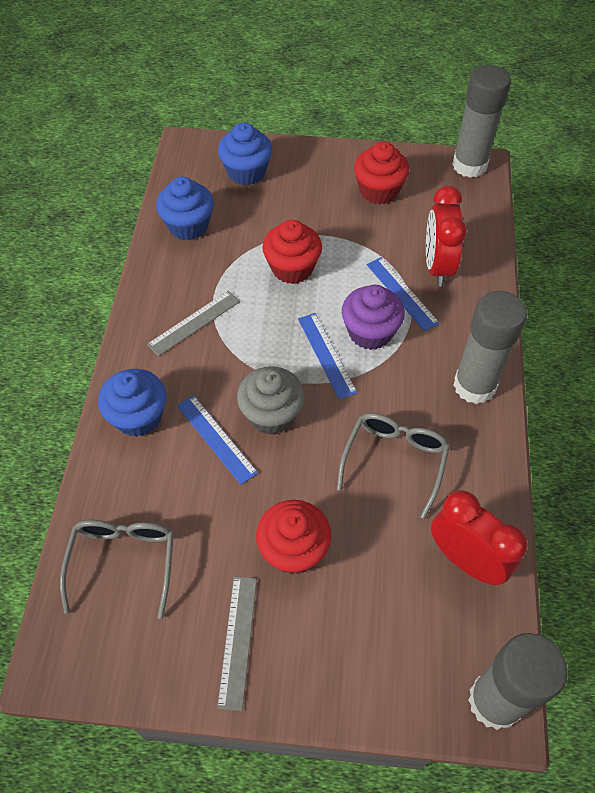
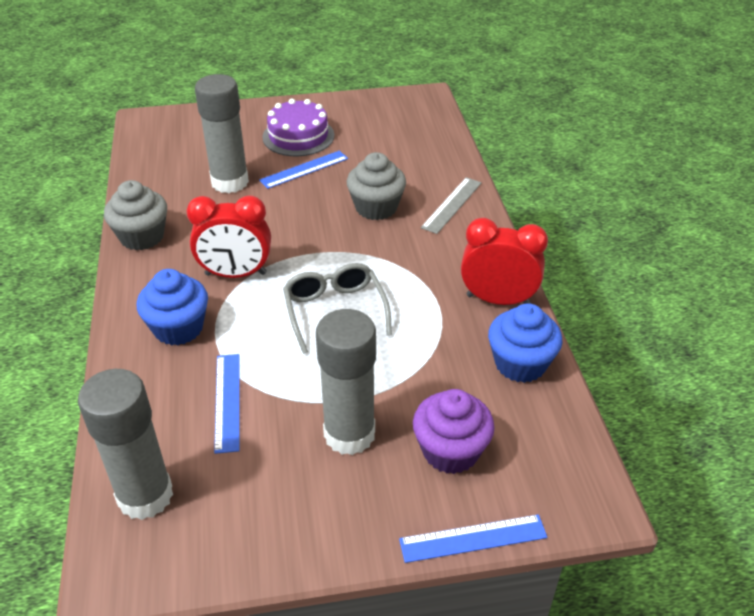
blue cupcake: 3 -> 2
grey cupcake: 1 -> 2
grey glasses: 2 -> 1
grey ruler: 2 -> 1
purple cake: 0 -> 1
red cupcake: 3 -> 0

